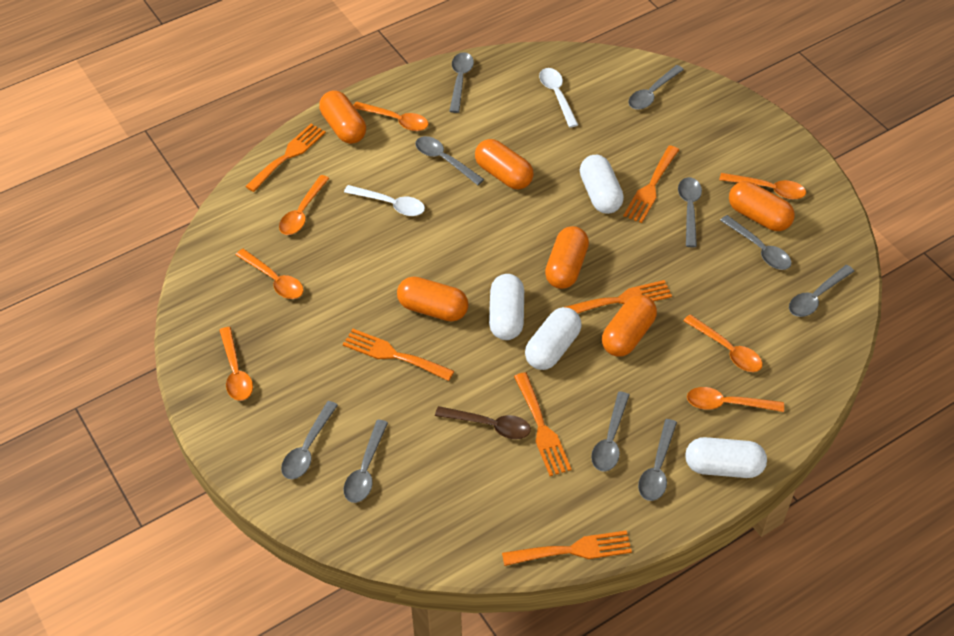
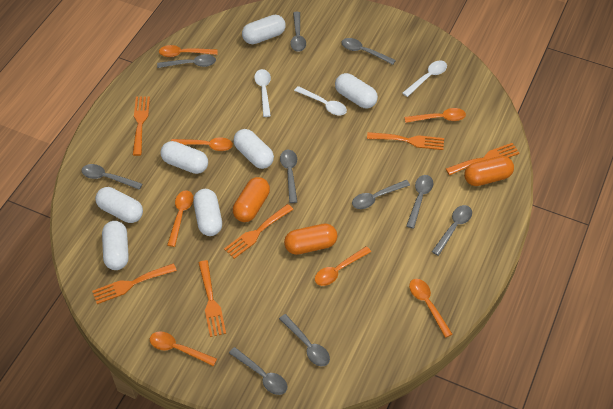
brown spoon: 1 -> 0
orange capsule: 6 -> 3
white capsule: 4 -> 7
white spoon: 2 -> 3

